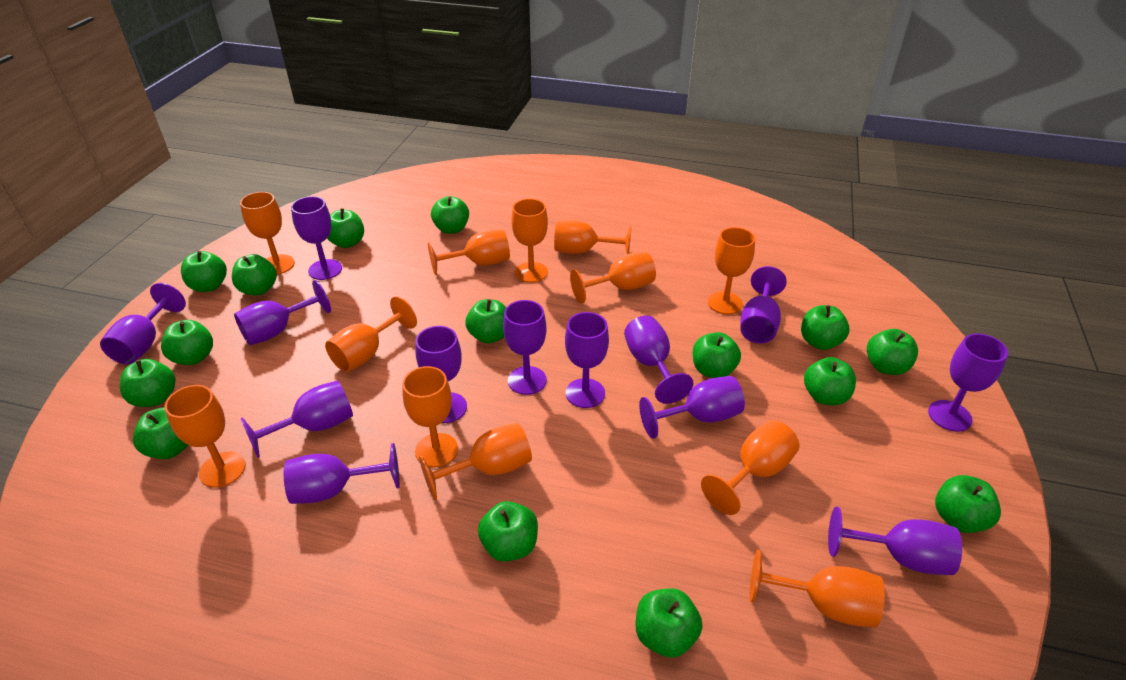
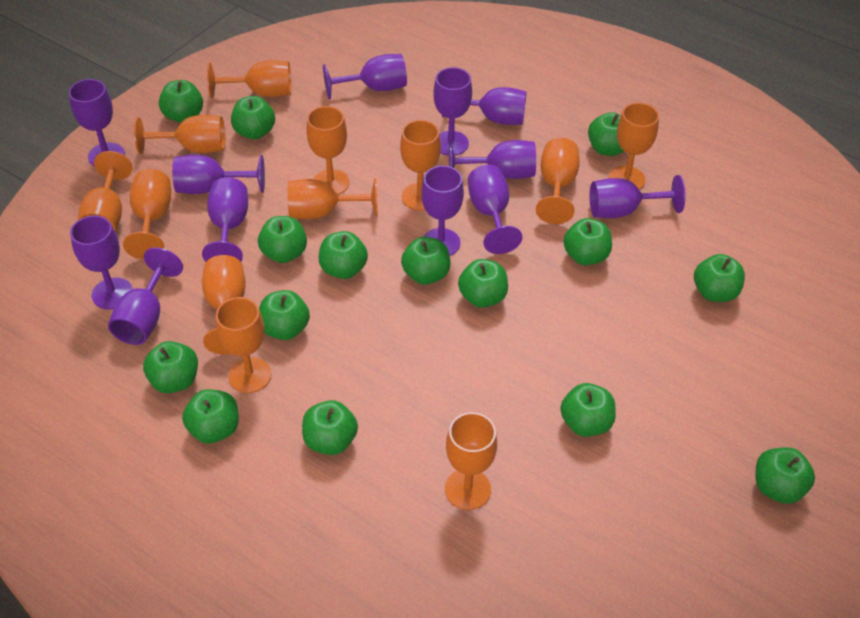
purple goblet: 13 -> 12

